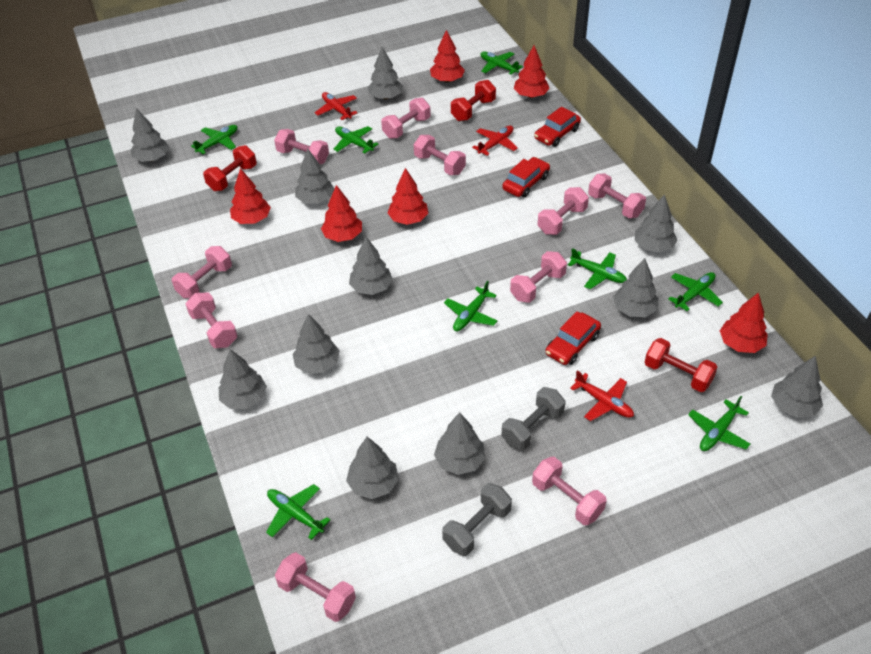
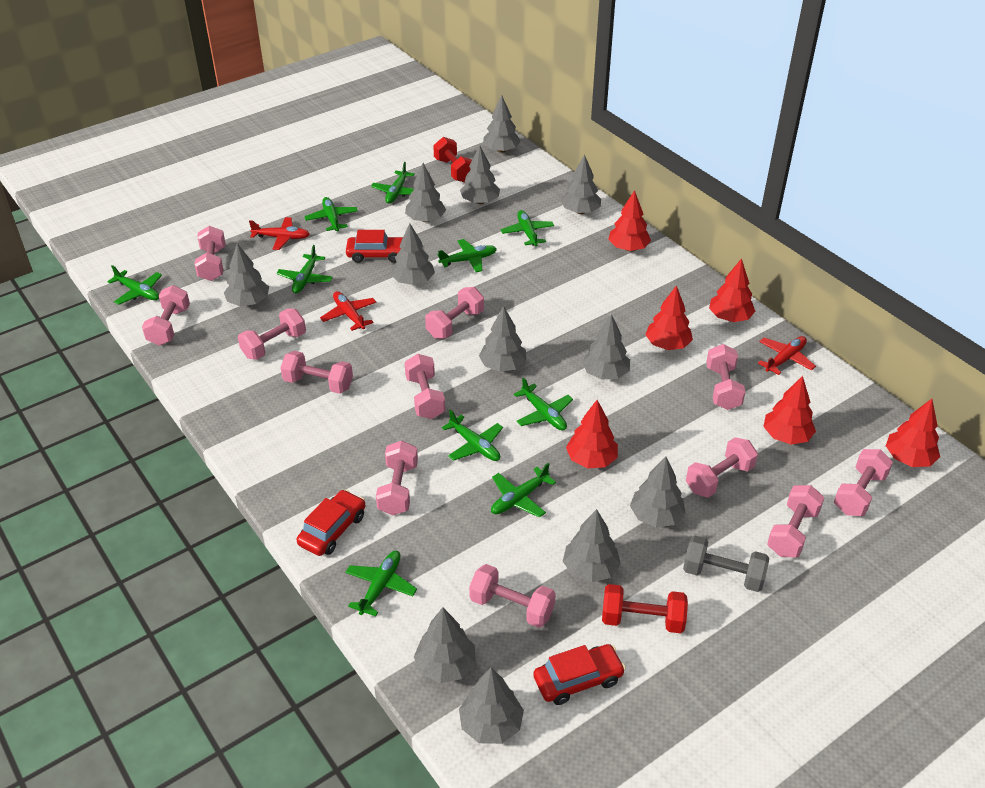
green plane: 8 -> 10
grey dumbbell: 2 -> 1
grey tree: 11 -> 12
pink dumbbell: 10 -> 12
red dumbbell: 3 -> 2

